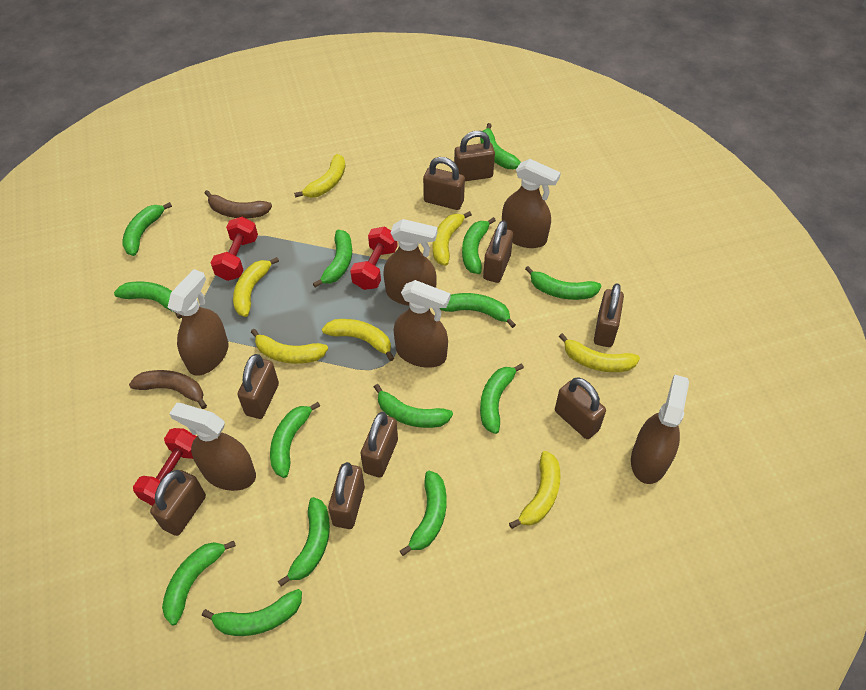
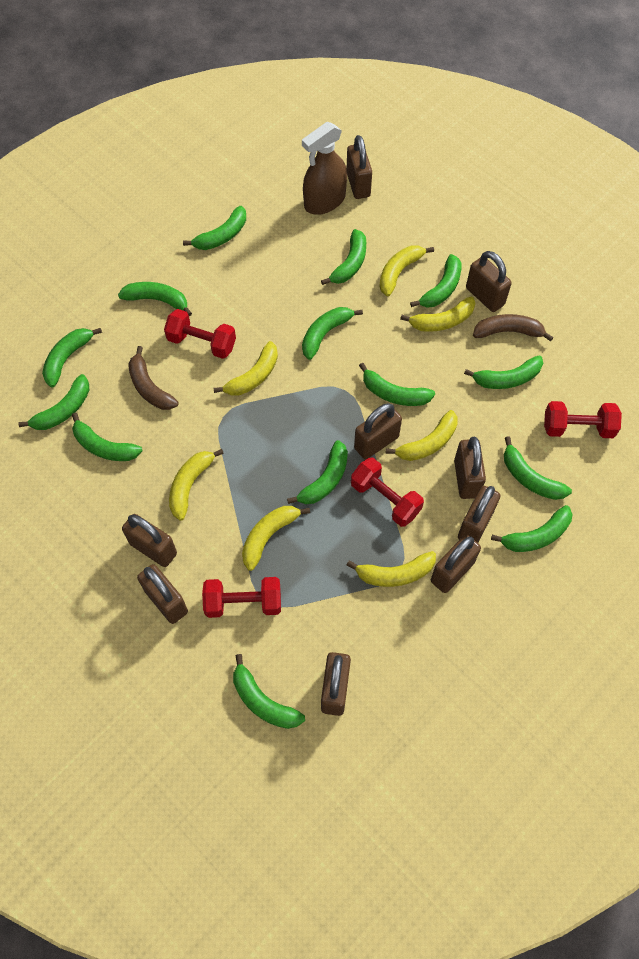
brown spray bottle: 6 -> 1
red dumbbell: 3 -> 4

